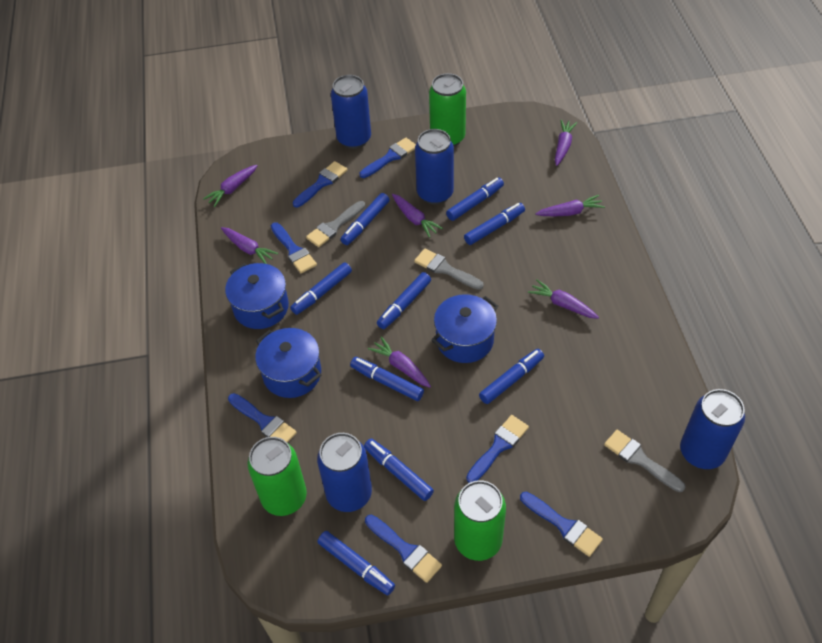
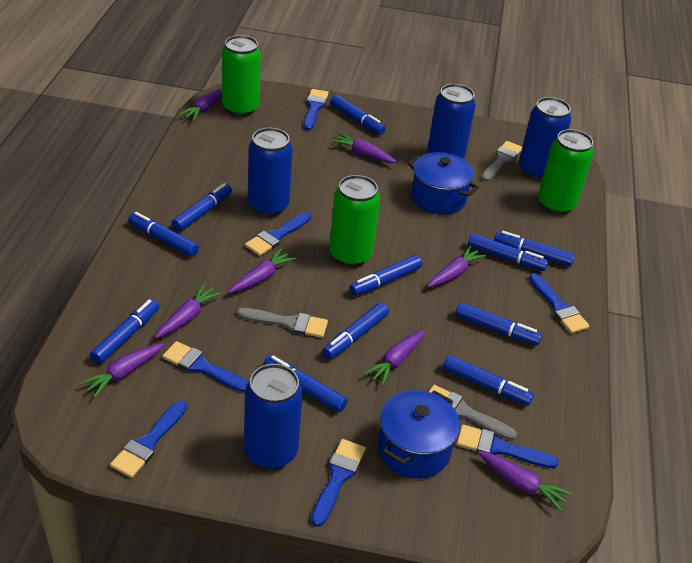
blue marker: 9 -> 11
blue pot: 3 -> 2
purple carrot: 7 -> 8

